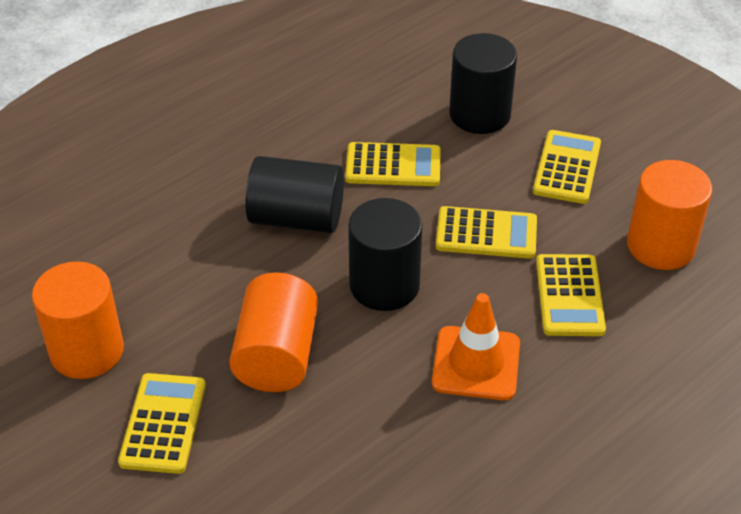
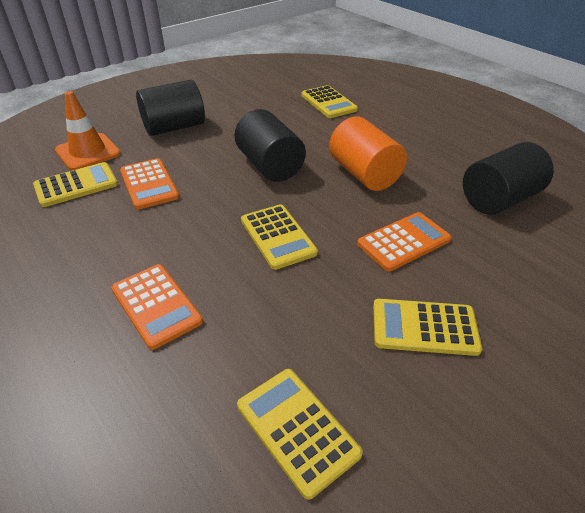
orange calculator: 0 -> 3
orange cylinder: 3 -> 1

